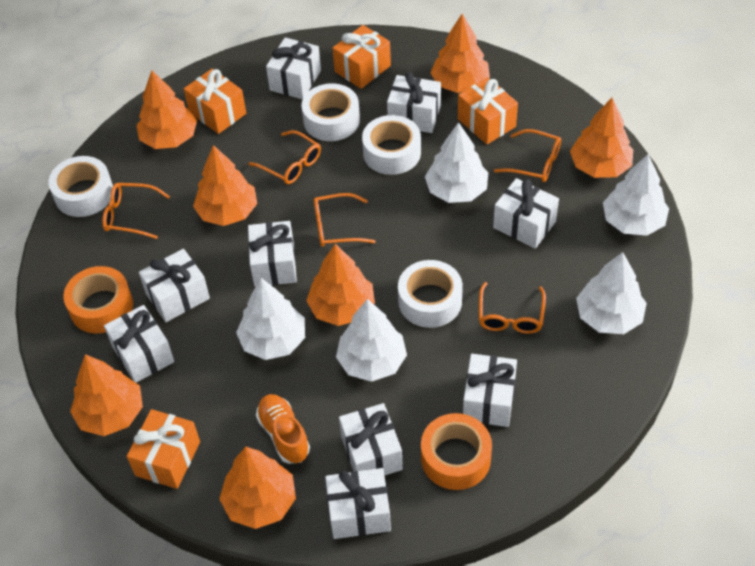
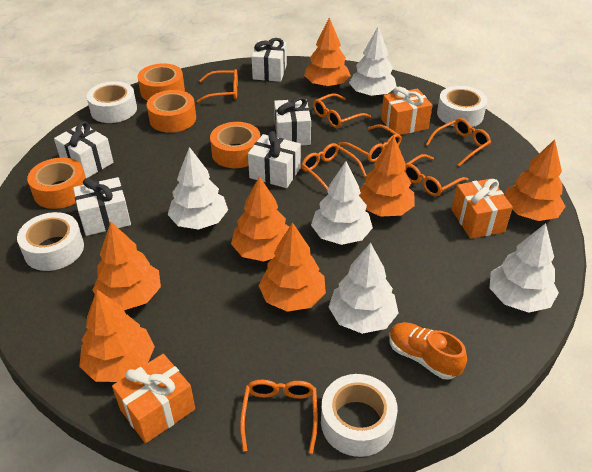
orange gift: 4 -> 3
orange glasses: 5 -> 7
orange tape: 2 -> 4
white gift: 9 -> 5

